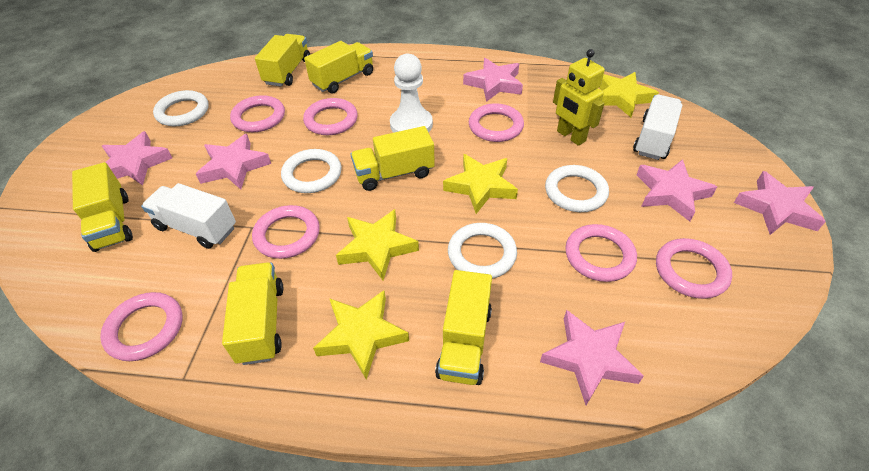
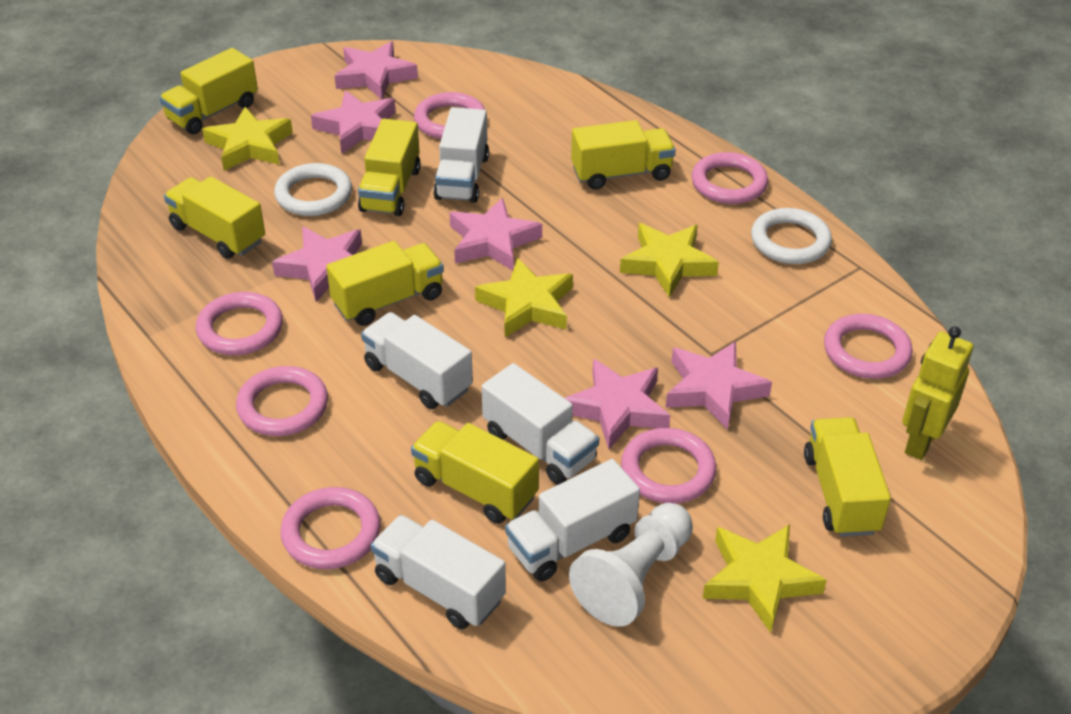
white ring: 4 -> 2
white truck: 2 -> 5
yellow truck: 6 -> 7

